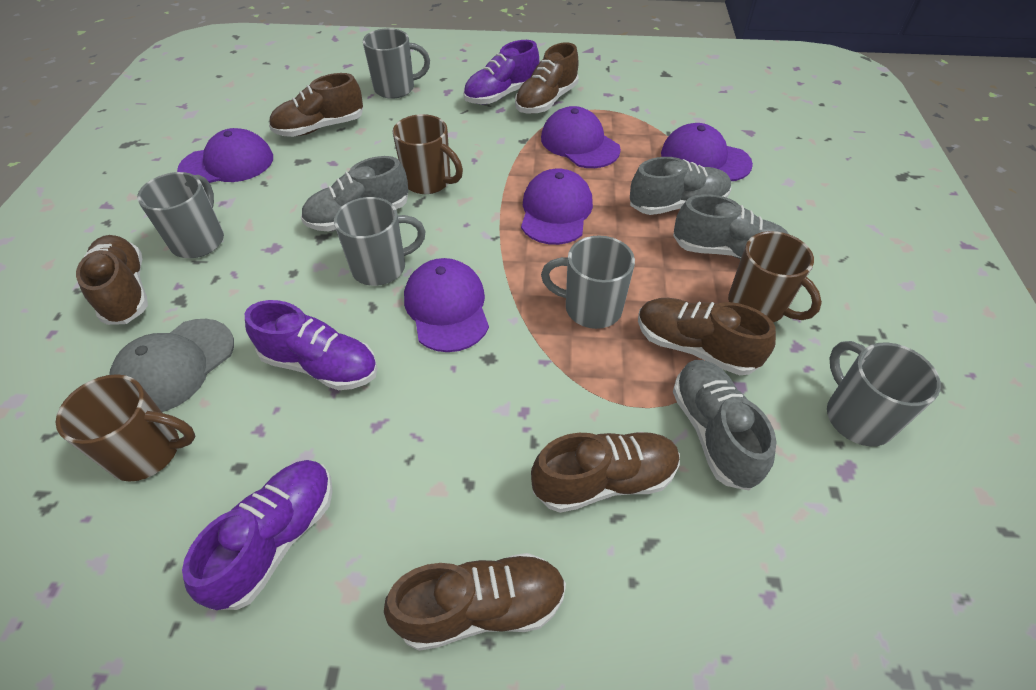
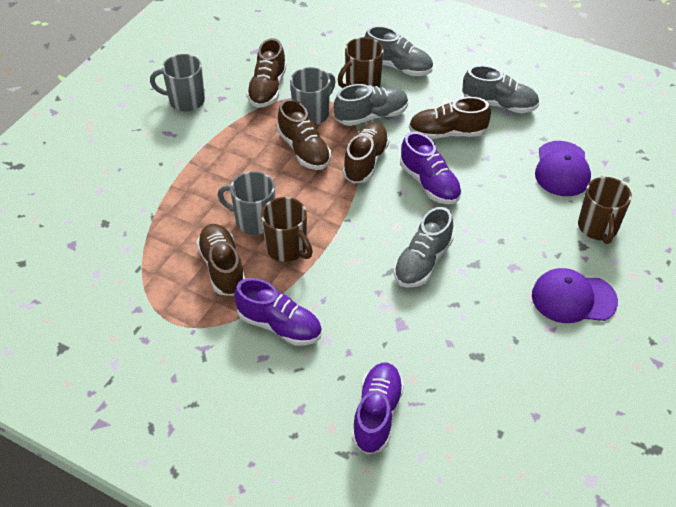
brown shoe: 6 -> 5
grey cap: 1 -> 0
grey mug: 5 -> 3
purple cap: 5 -> 2

